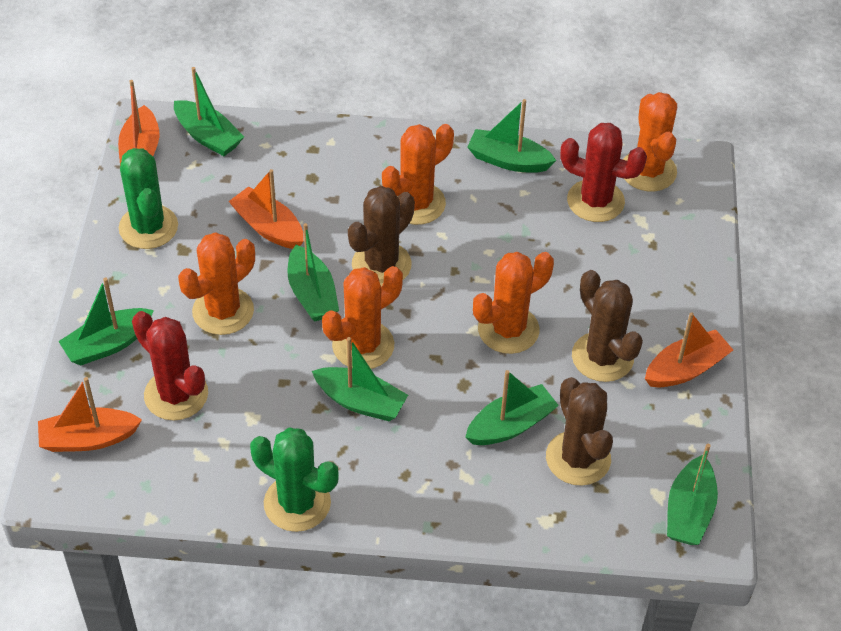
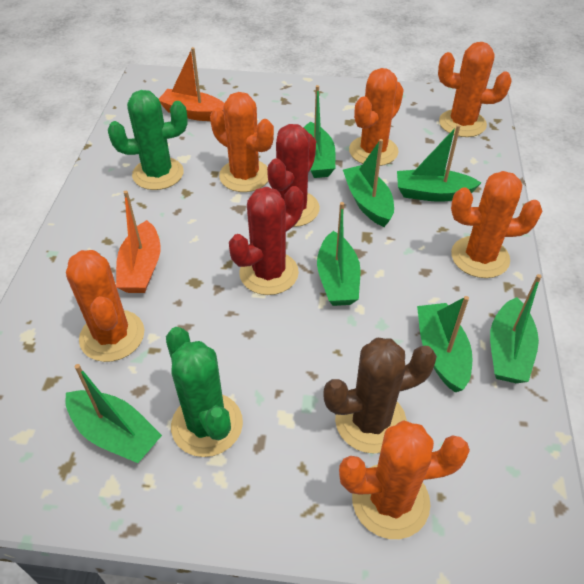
brown cactus: 3 -> 1
orange boat: 4 -> 2
orange cactus: 5 -> 6

